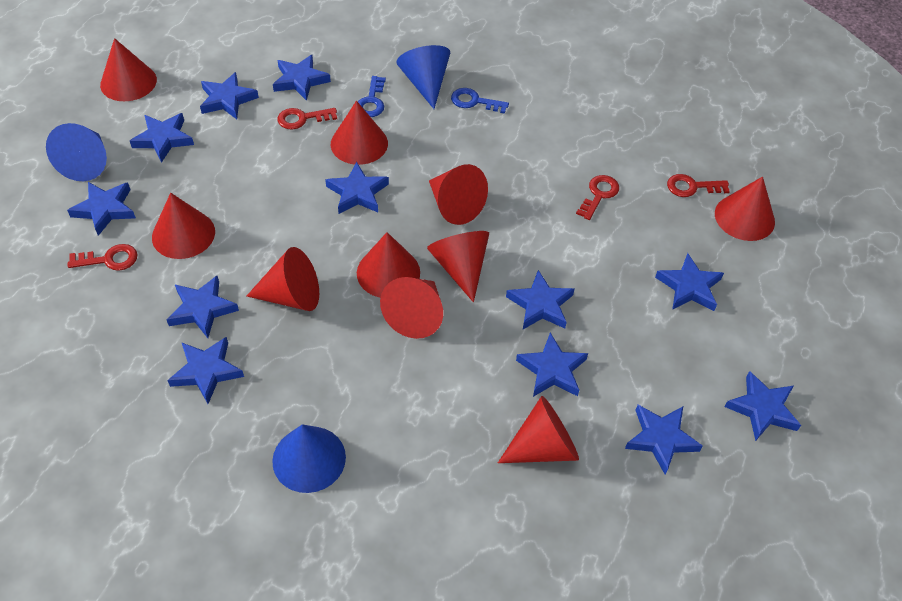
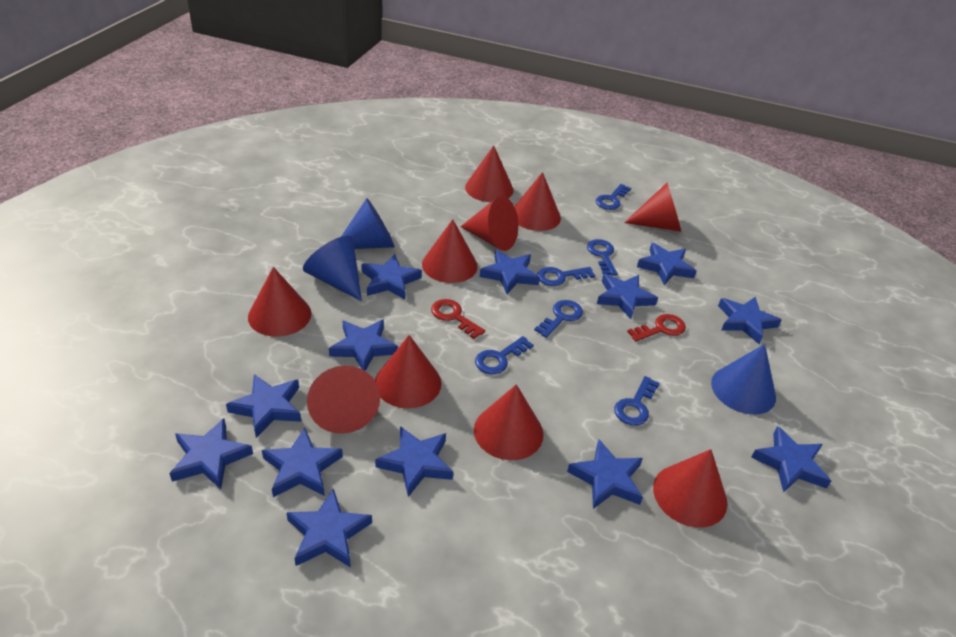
blue key: 2 -> 6
blue star: 12 -> 13
red key: 4 -> 2

